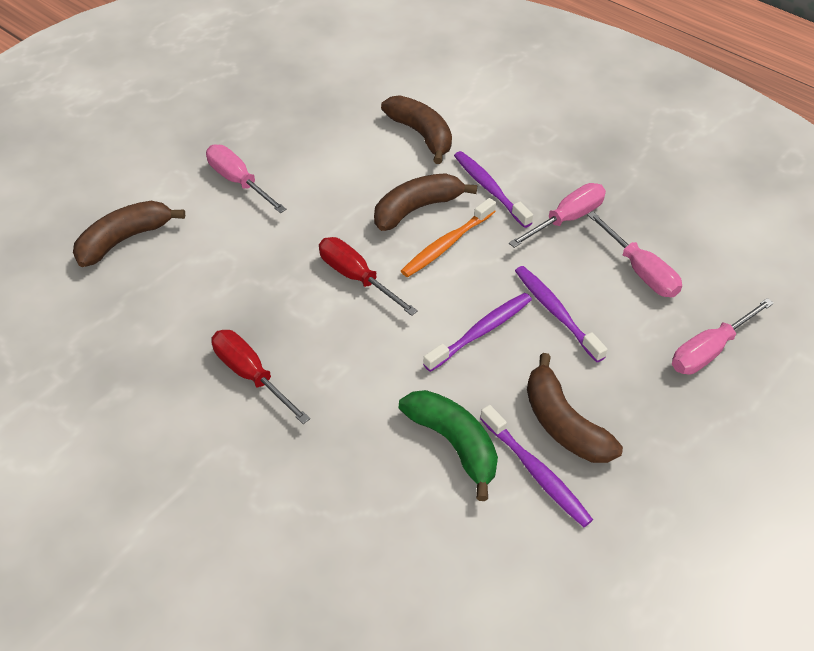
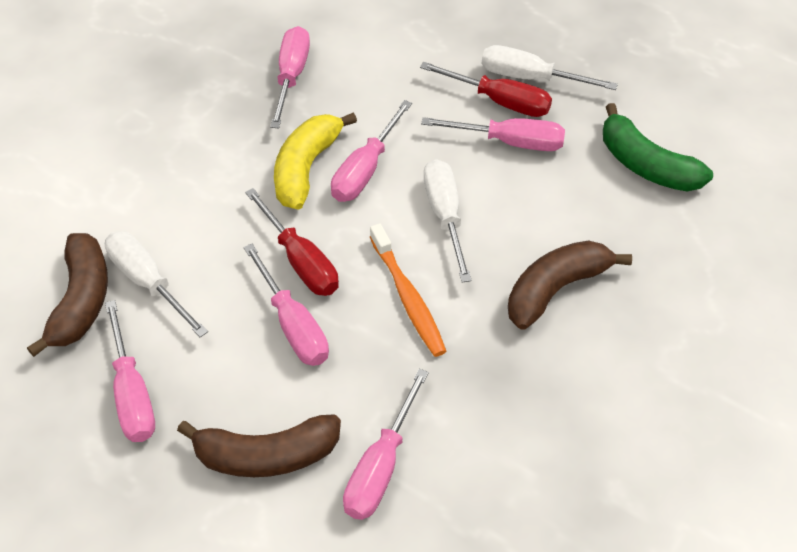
brown banana: 4 -> 3
pink screwdriver: 4 -> 6
purple toothbrush: 4 -> 0
white screwdriver: 0 -> 3
yellow banana: 0 -> 1

